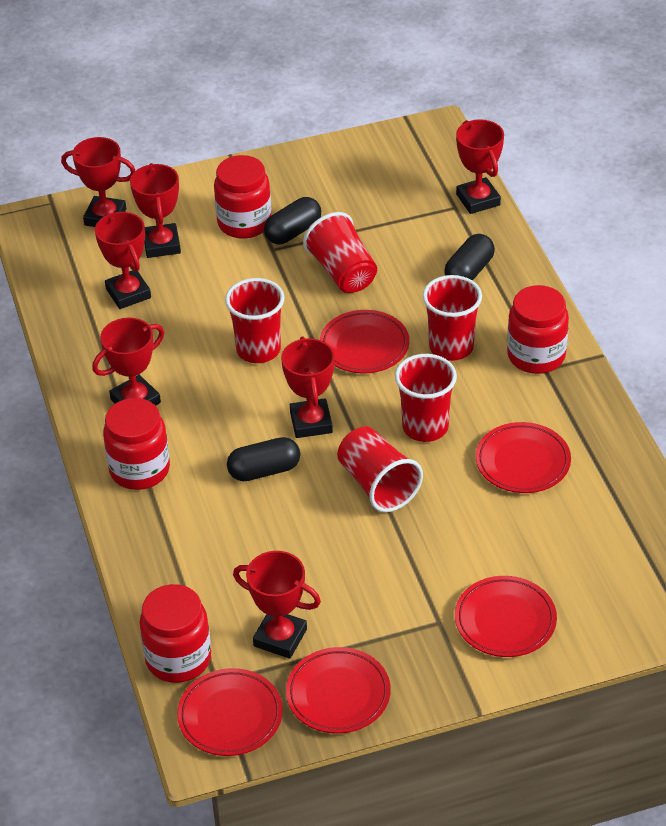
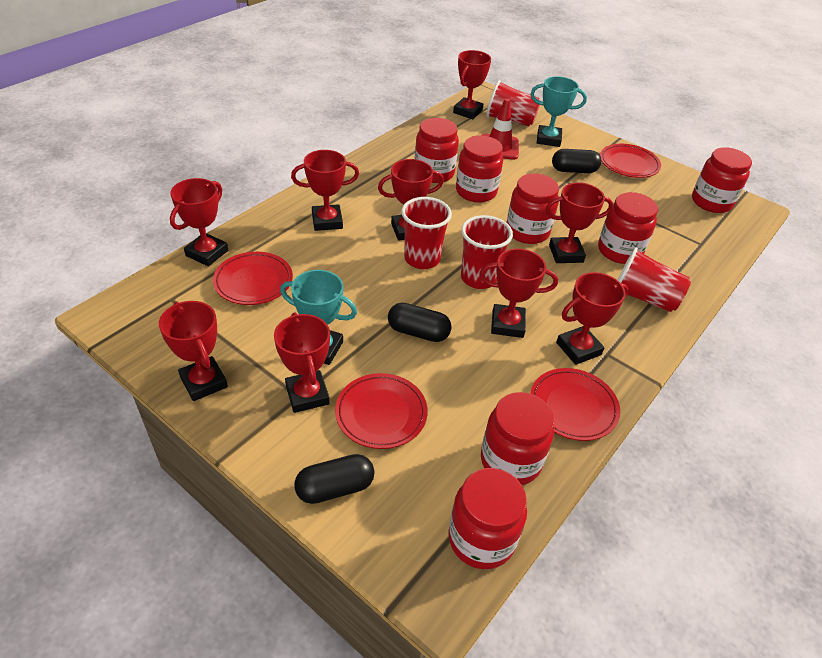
red cup: 5 -> 4
red jar: 4 -> 7
red plate: 5 -> 4
red traffic cone: 0 -> 1
red trophy: 7 -> 9
turquoise trophy: 0 -> 2

